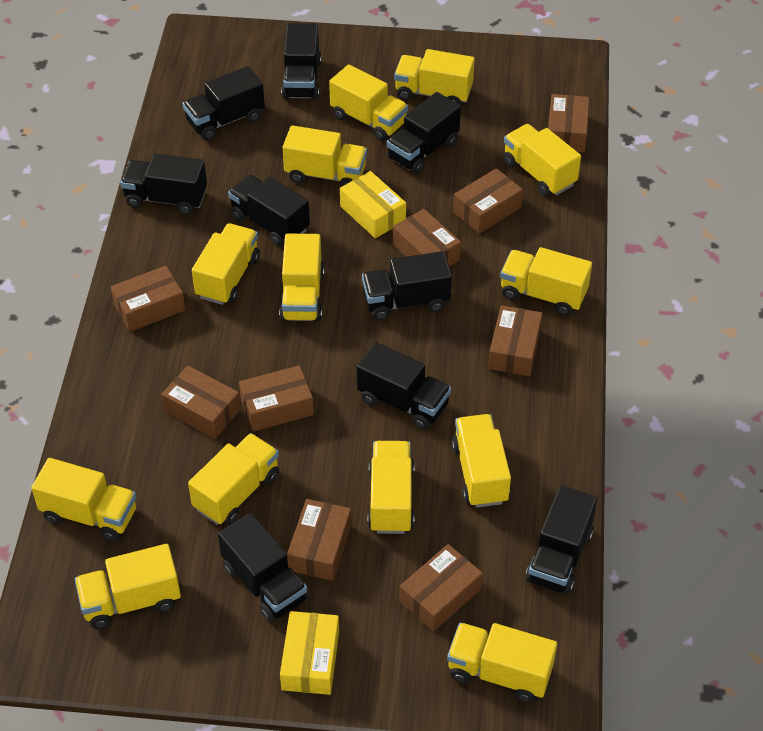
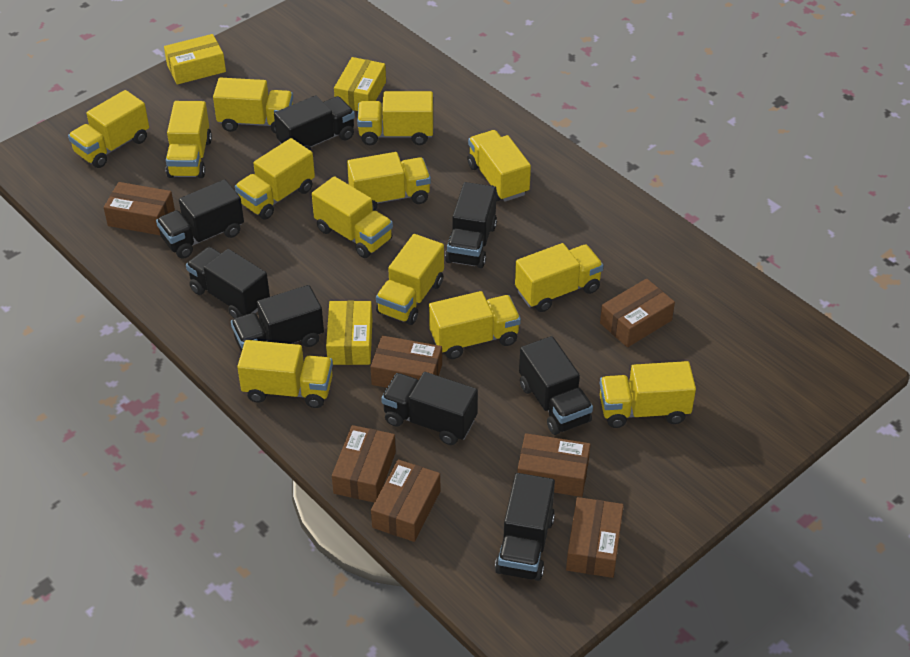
black truck: 9 -> 8
brown box: 9 -> 7
yellow box: 2 -> 3

